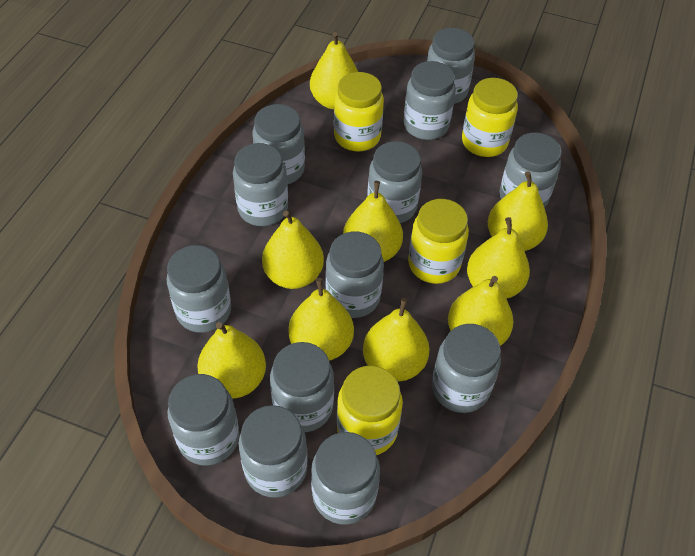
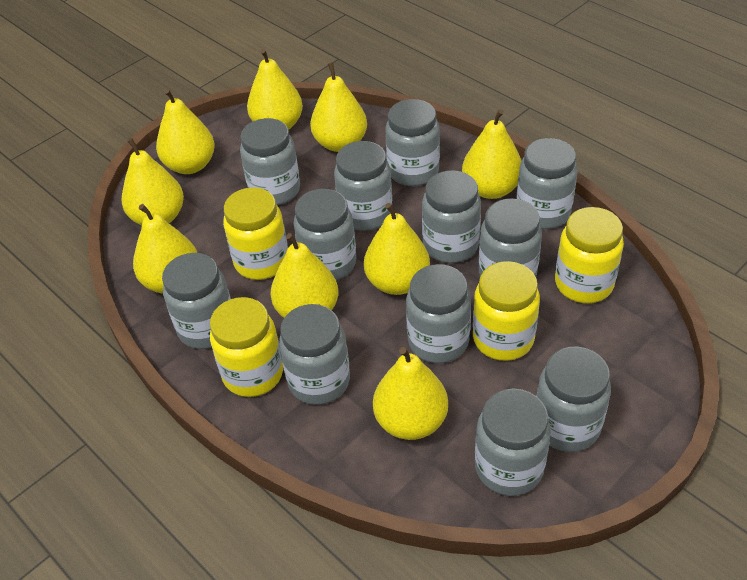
grey jar: 13 -> 12

